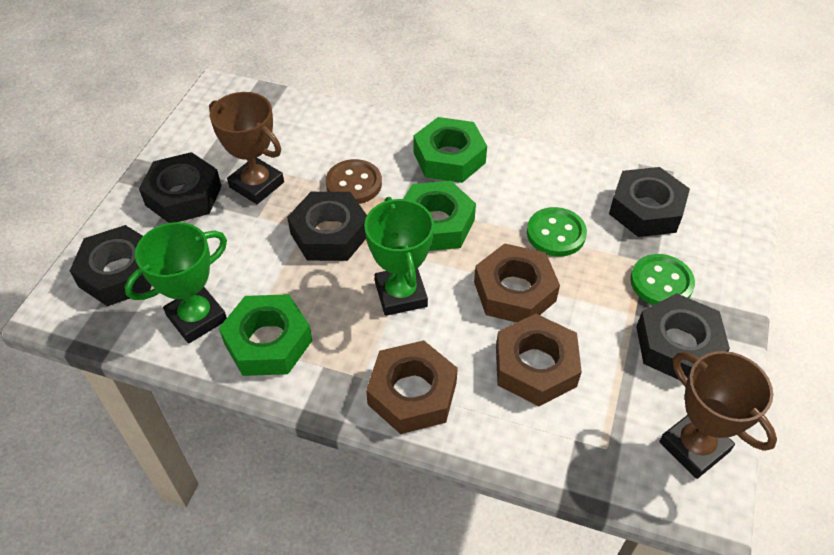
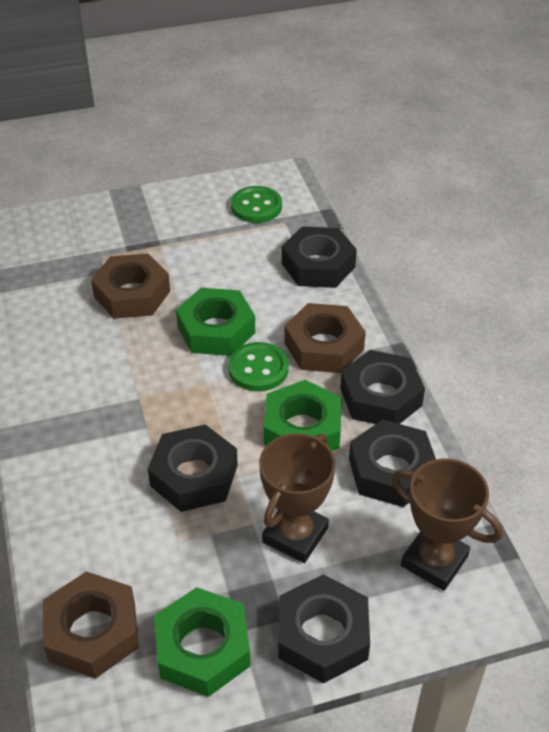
brown button: 1 -> 0
green trophy: 2 -> 0

